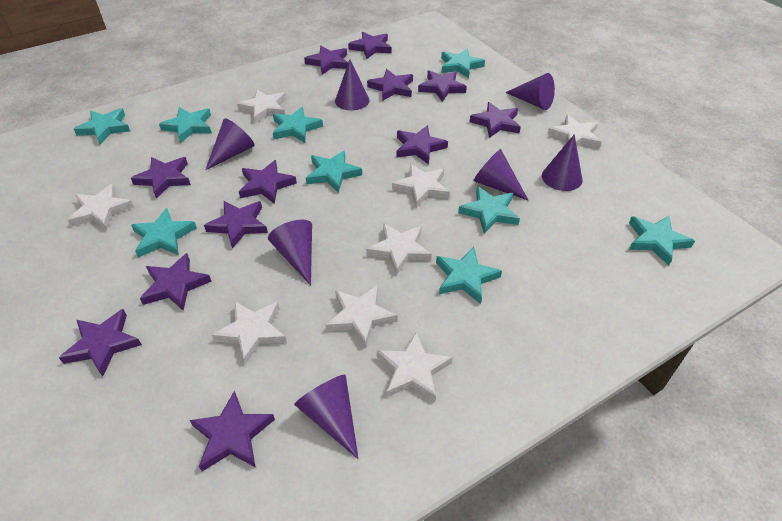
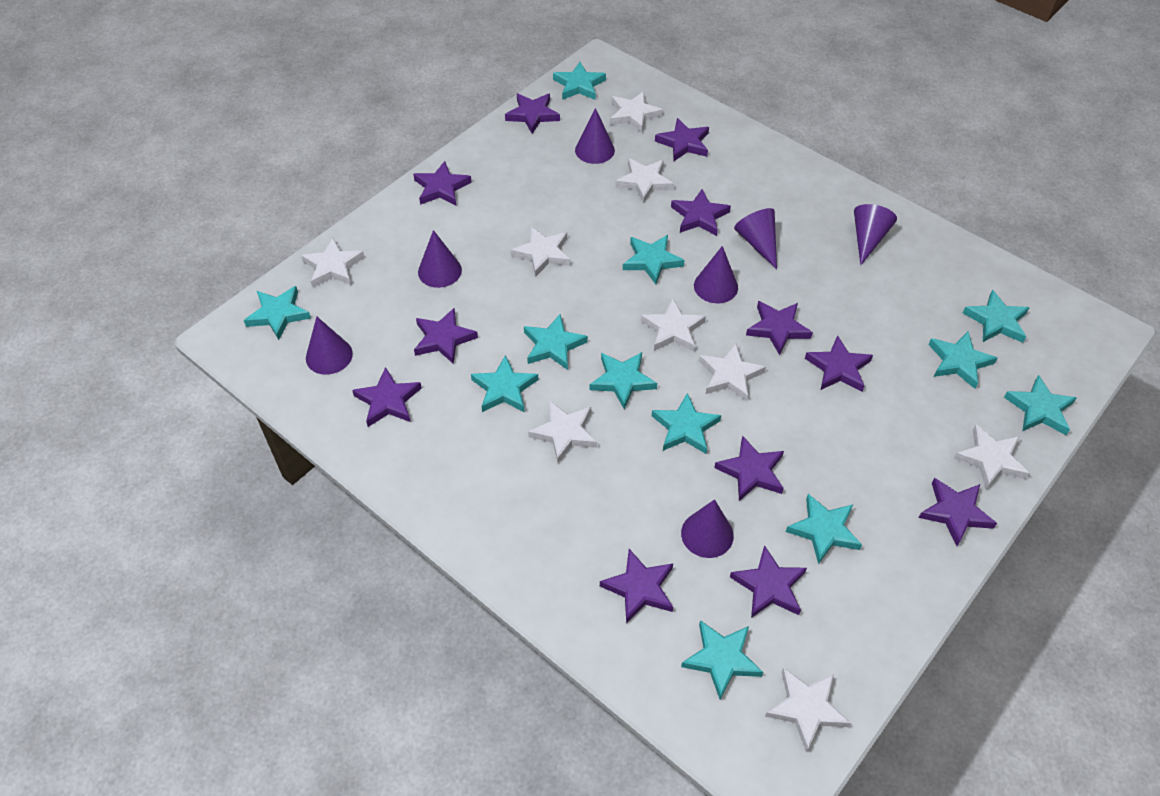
turquoise star: 9 -> 12
white star: 8 -> 9

